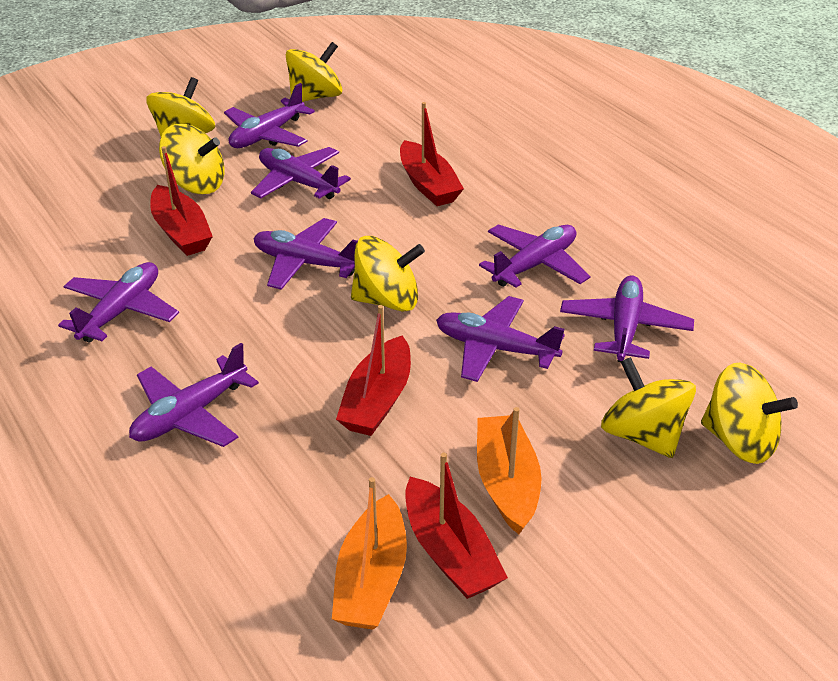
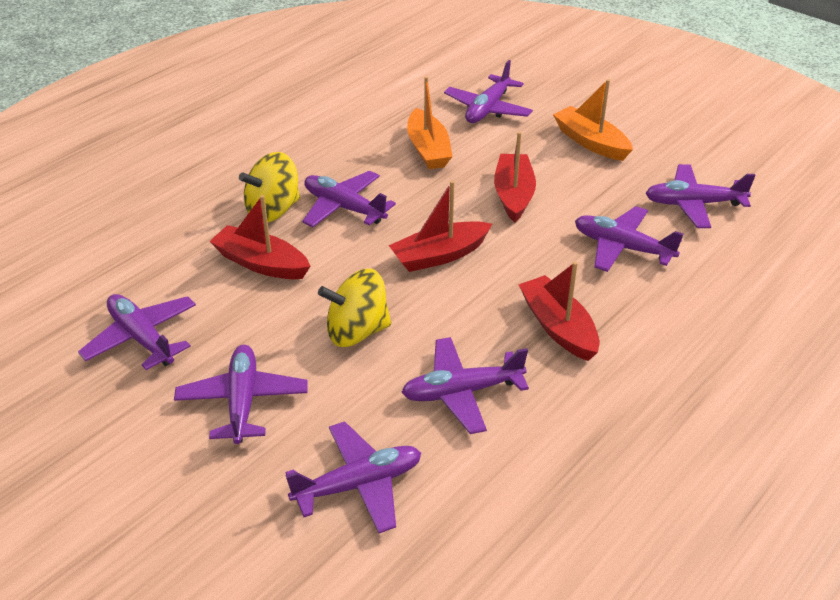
yellow spinning top: 6 -> 2

